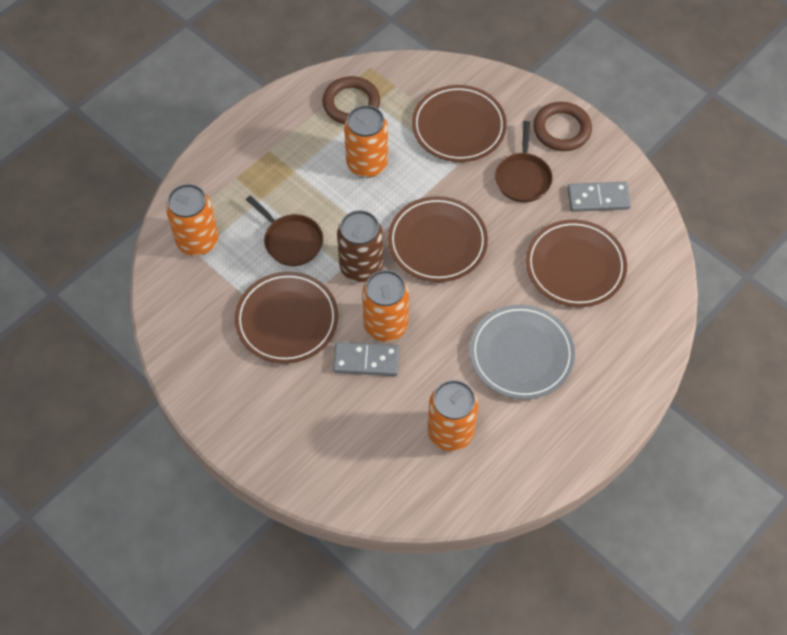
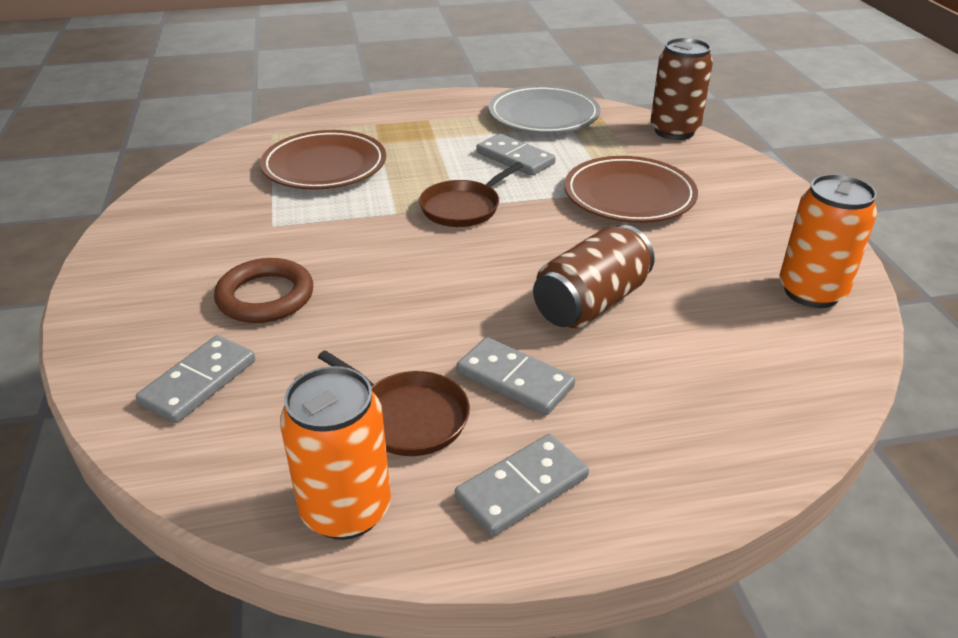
brown can: 1 -> 2
brown plate: 4 -> 2
brown ring: 2 -> 1
grey domino: 2 -> 4
orange can: 4 -> 2

